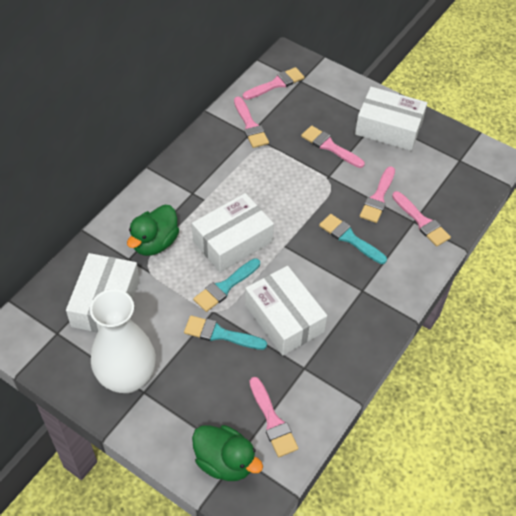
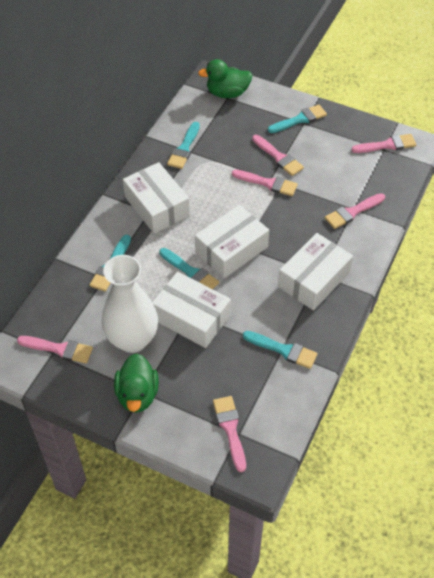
turquoise brush: 3 -> 5

